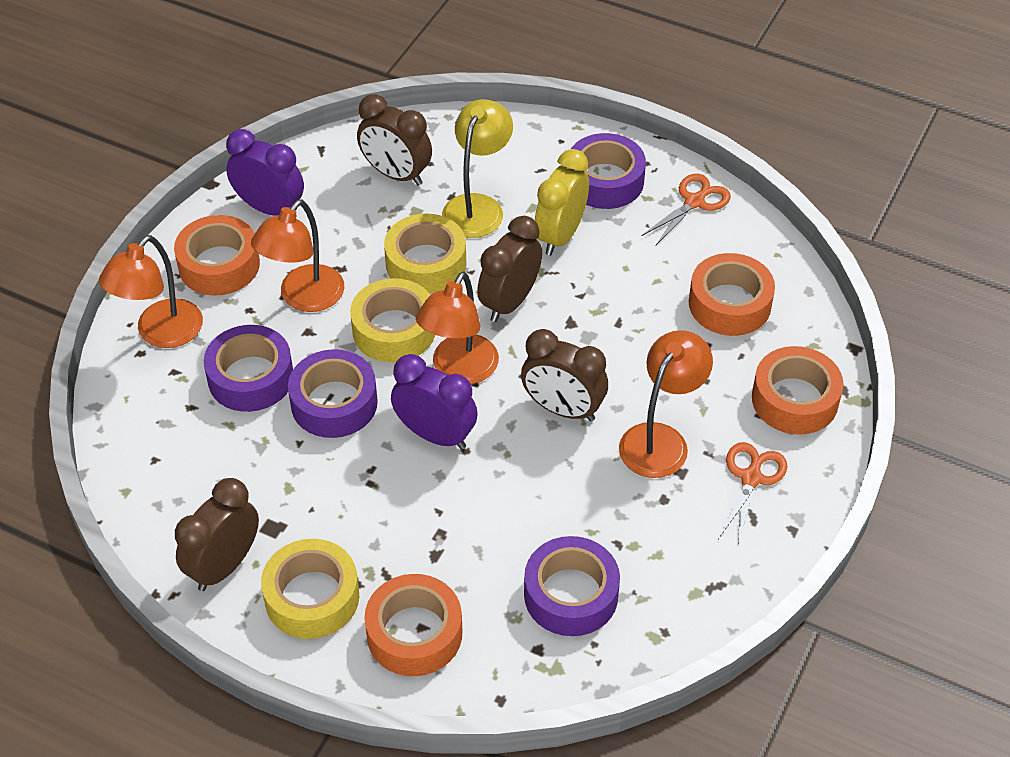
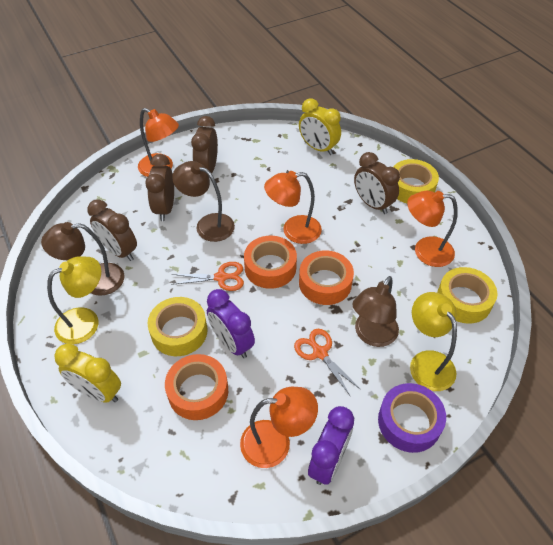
brown lamp: 0 -> 3
orange tape: 4 -> 3
purple tape: 4 -> 1
yellow clock: 1 -> 2
yellow lamp: 1 -> 2

